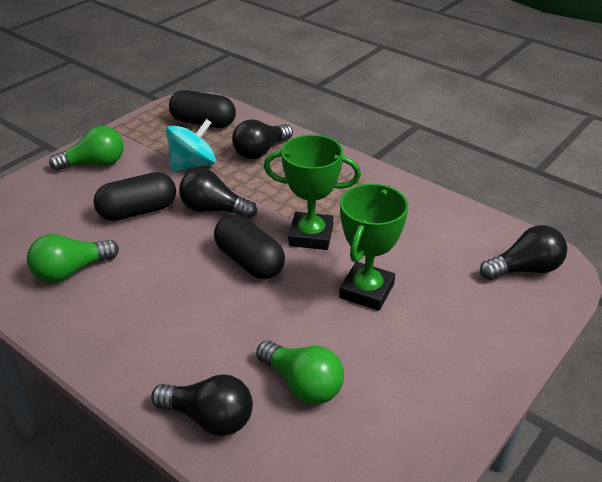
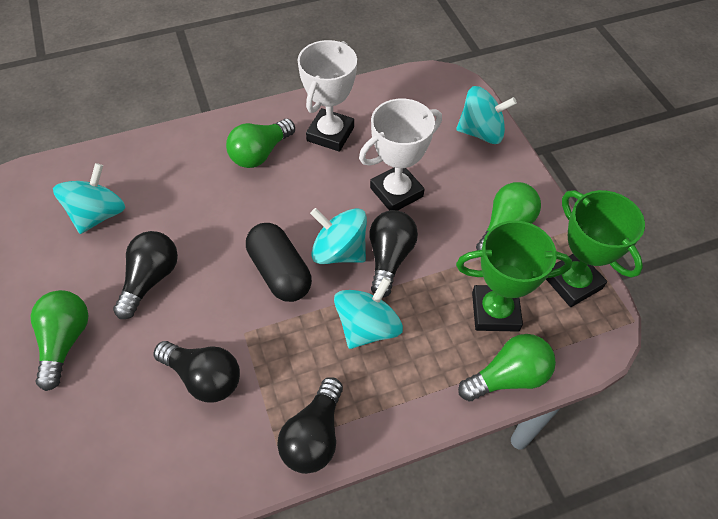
black capsule: 3 -> 1
green light bulb: 3 -> 4
turquoise spinning top: 1 -> 4
white trophy: 0 -> 2

